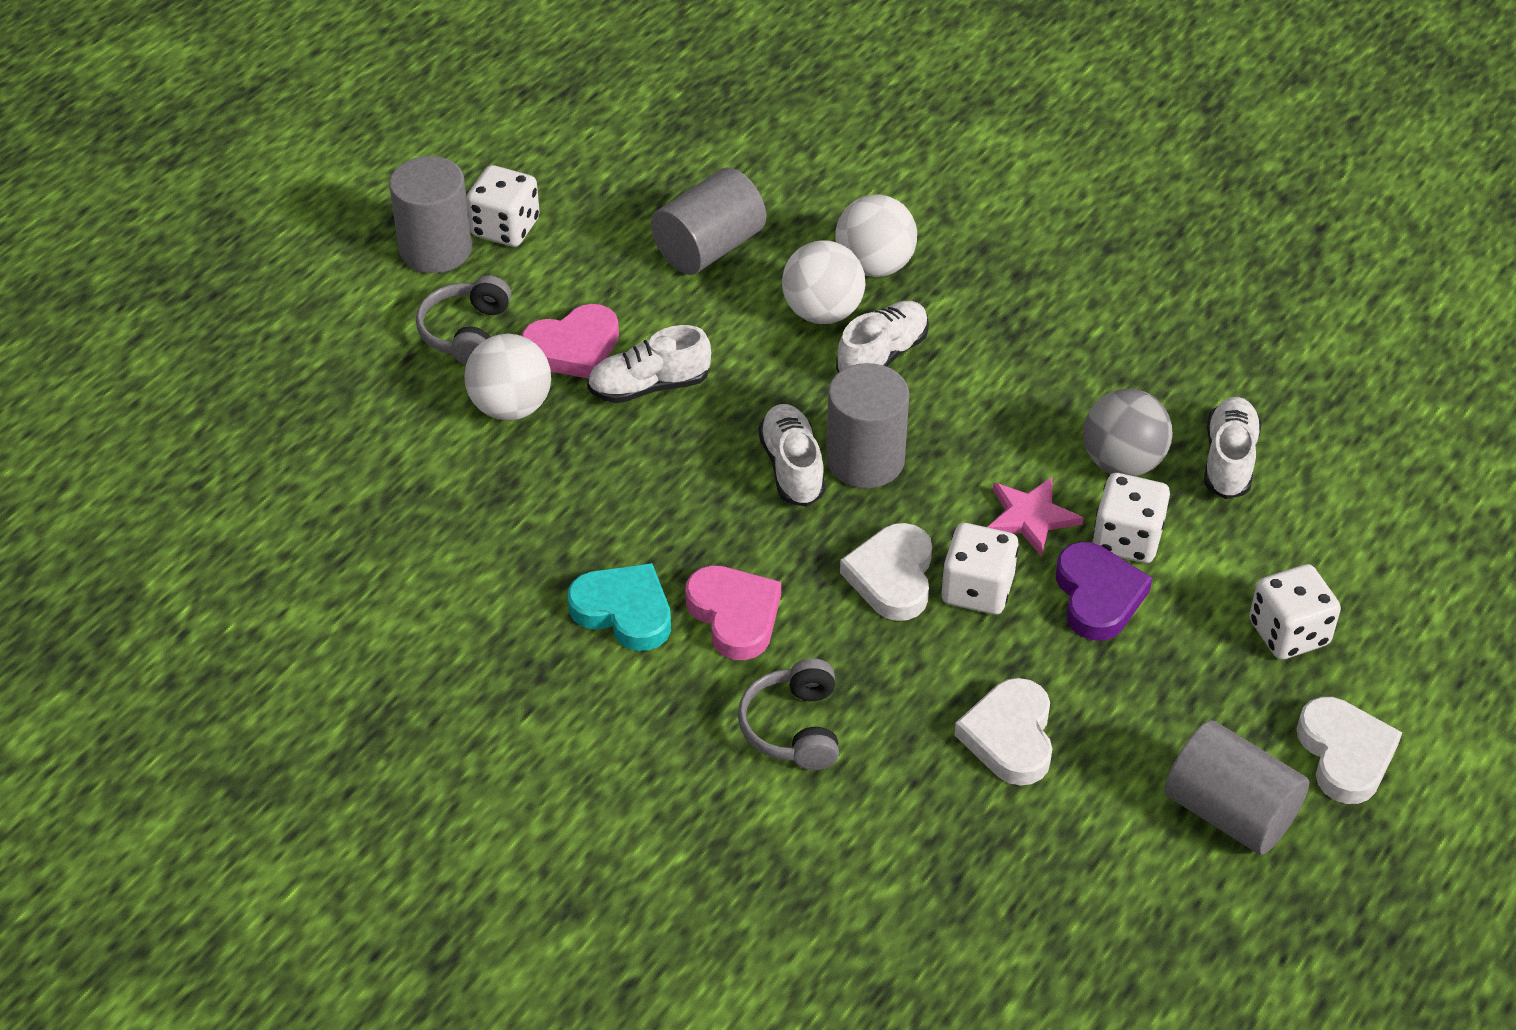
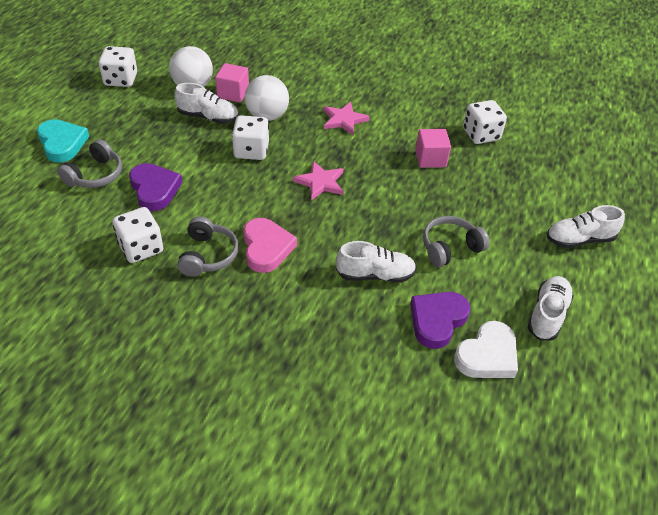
grey ball: 1 -> 0
grey cylinder: 4 -> 0
grey headphones: 2 -> 3
pink cube: 0 -> 2
pink heart: 2 -> 1
pink star: 1 -> 2
purple heart: 1 -> 2
white ball: 3 -> 2
white heart: 3 -> 1

